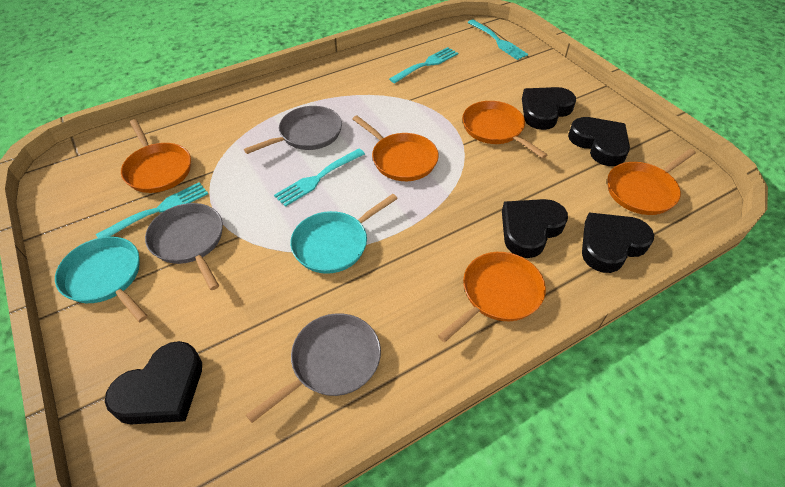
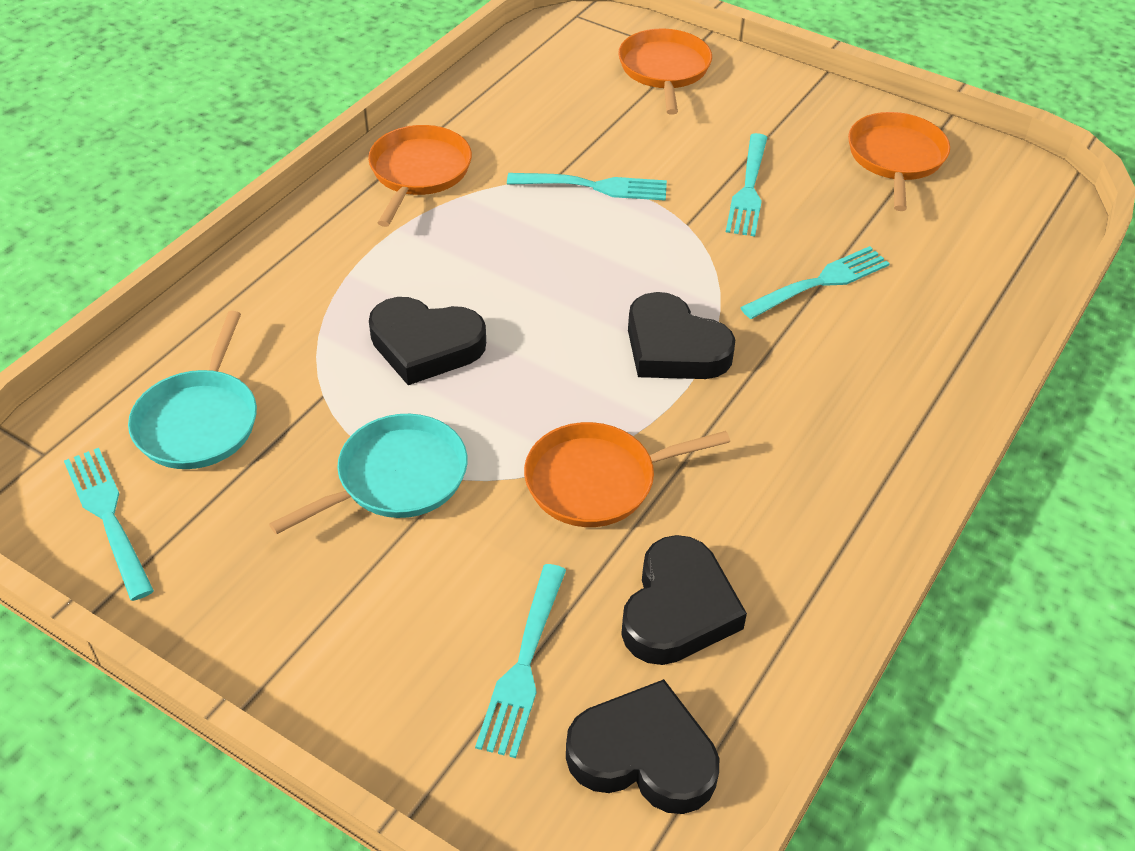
black heart: 5 -> 4
grey pan: 3 -> 0
orange pan: 5 -> 4
turquoise fork: 4 -> 5

